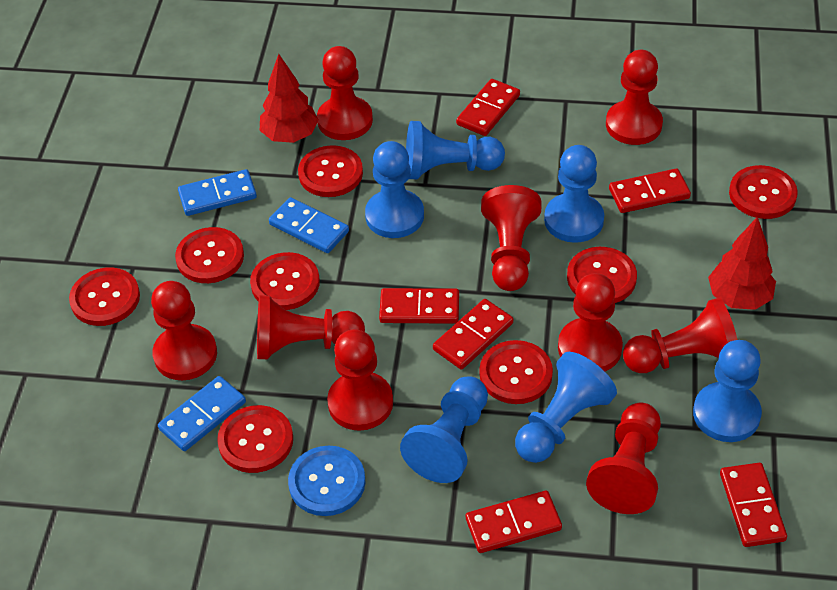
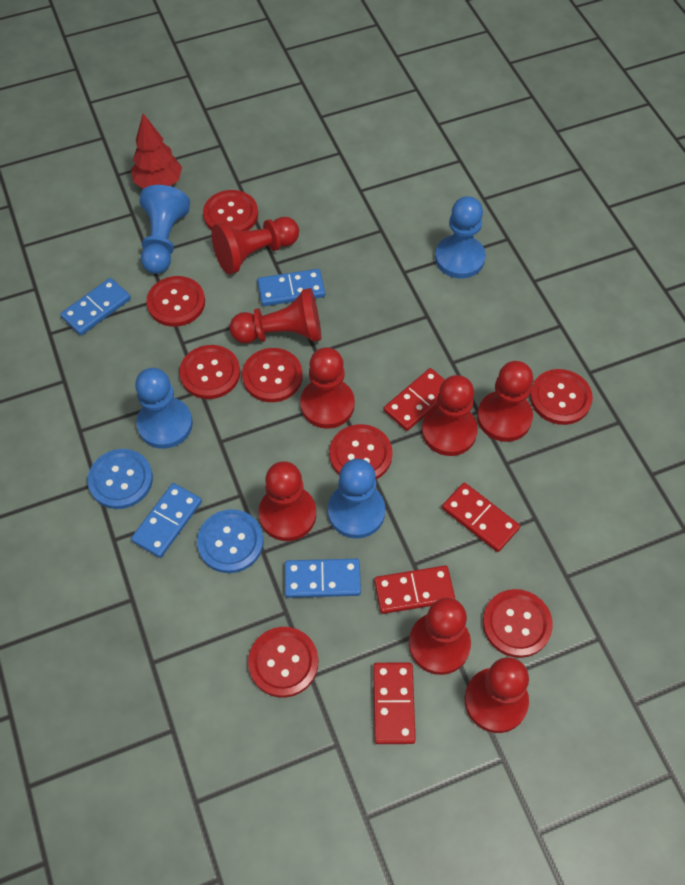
blue button: 1 -> 2
blue domino: 3 -> 4
blue pawn: 6 -> 4
red domino: 6 -> 4
red pawn: 9 -> 8
red tree: 2 -> 1

